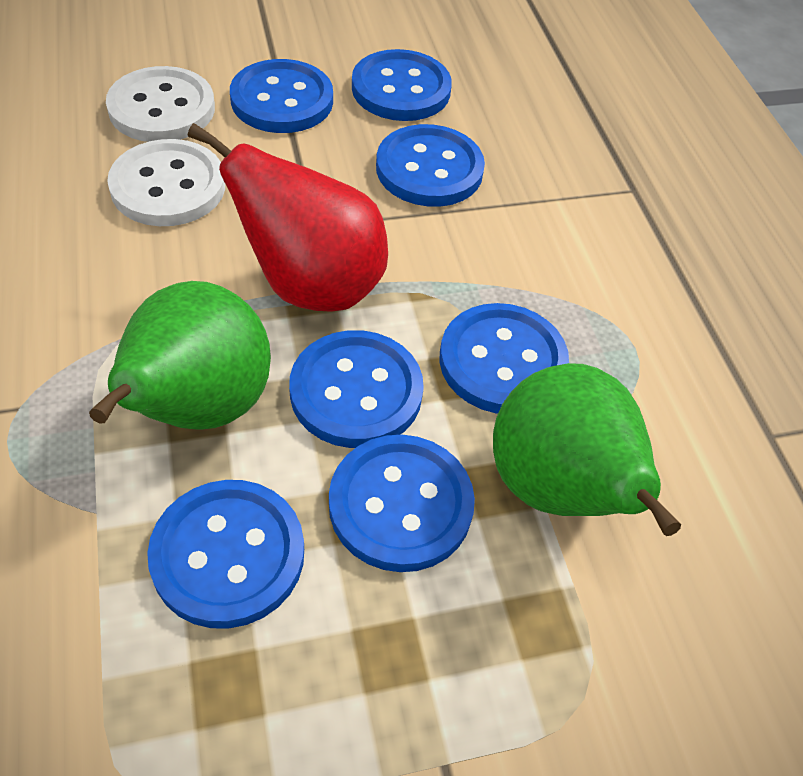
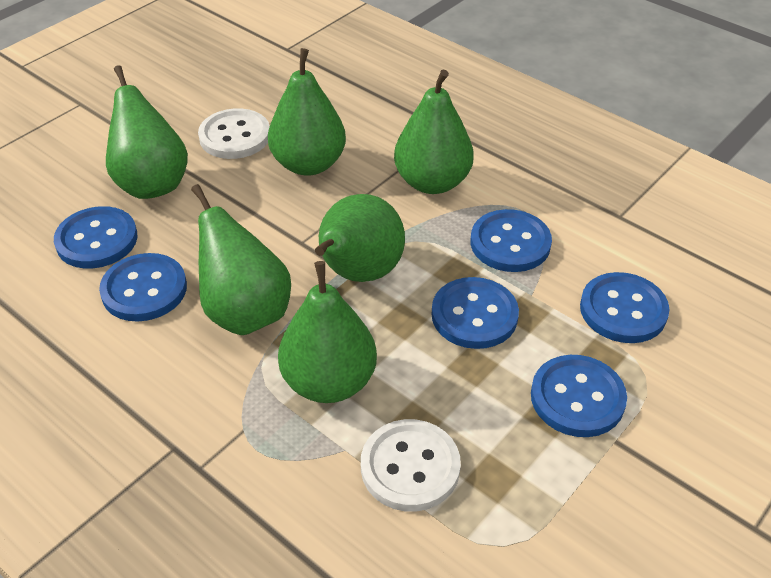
blue button: 7 -> 6
green pear: 2 -> 6
red pear: 1 -> 0

